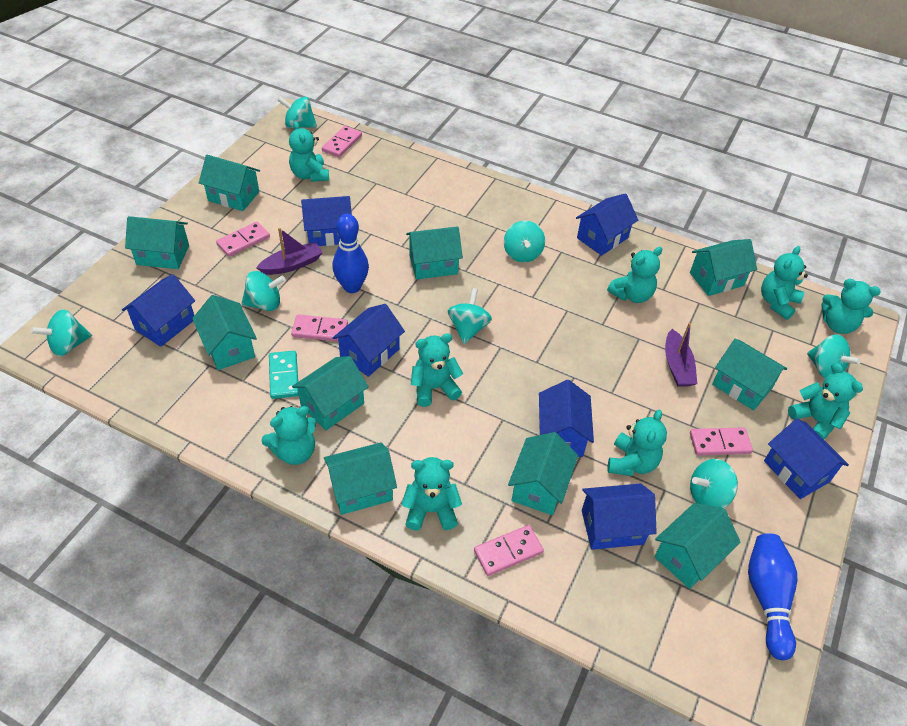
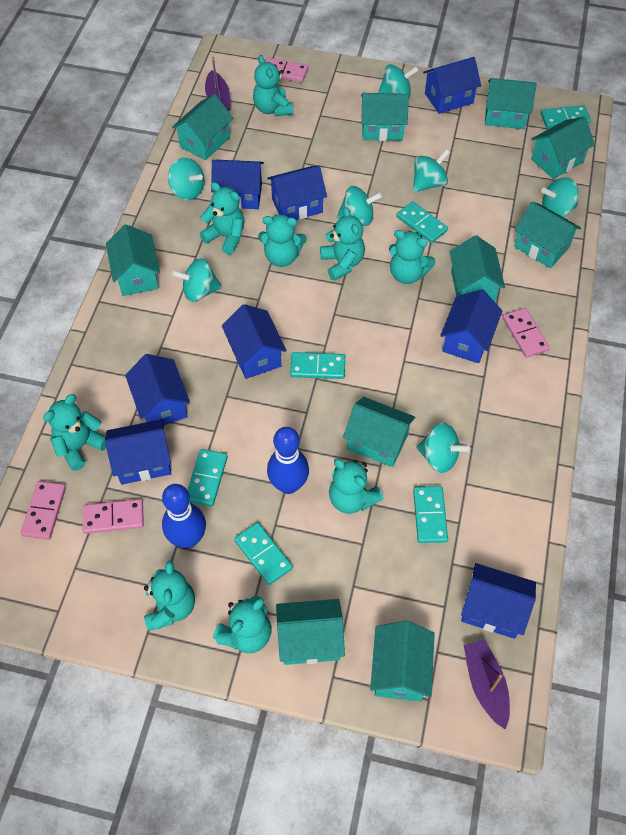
blue house: 7 -> 8
pink domino: 5 -> 4
turquoise domino: 1 -> 6

